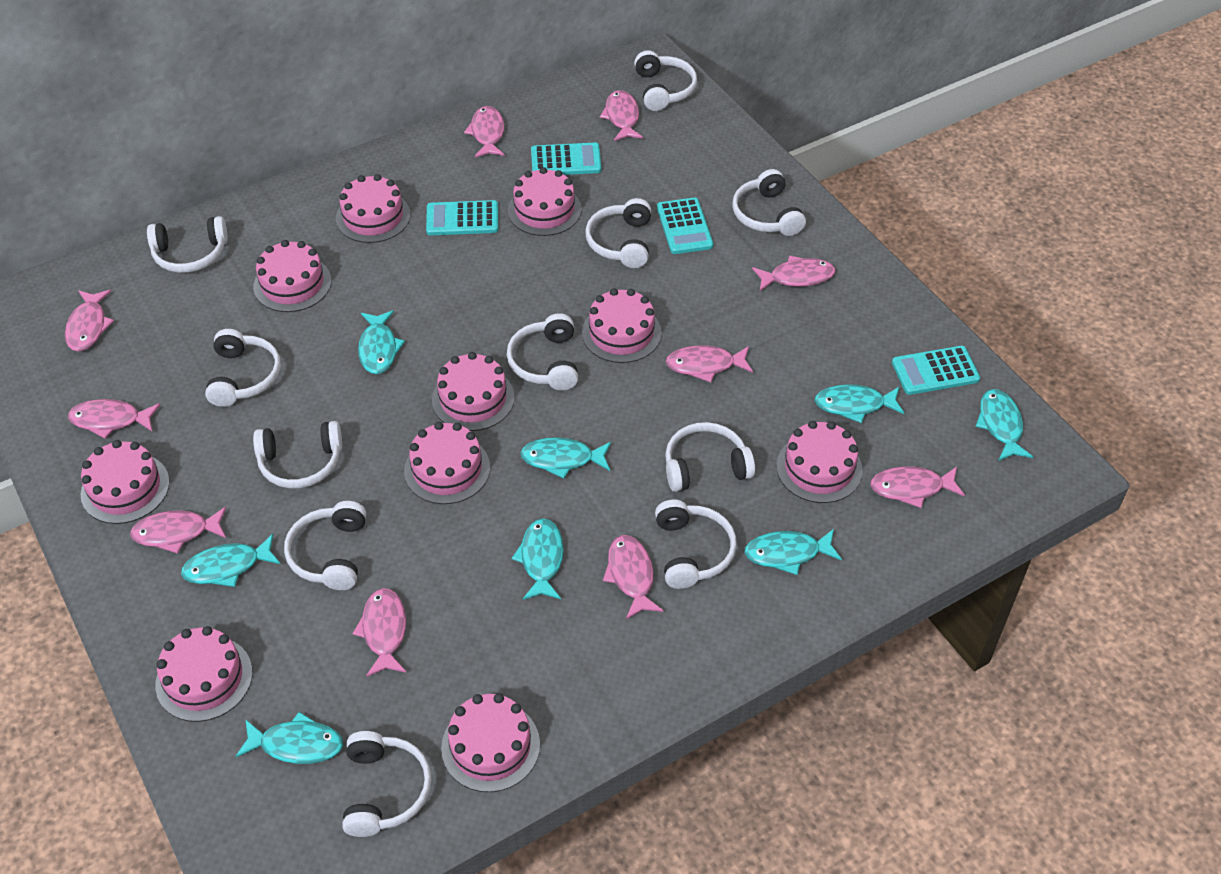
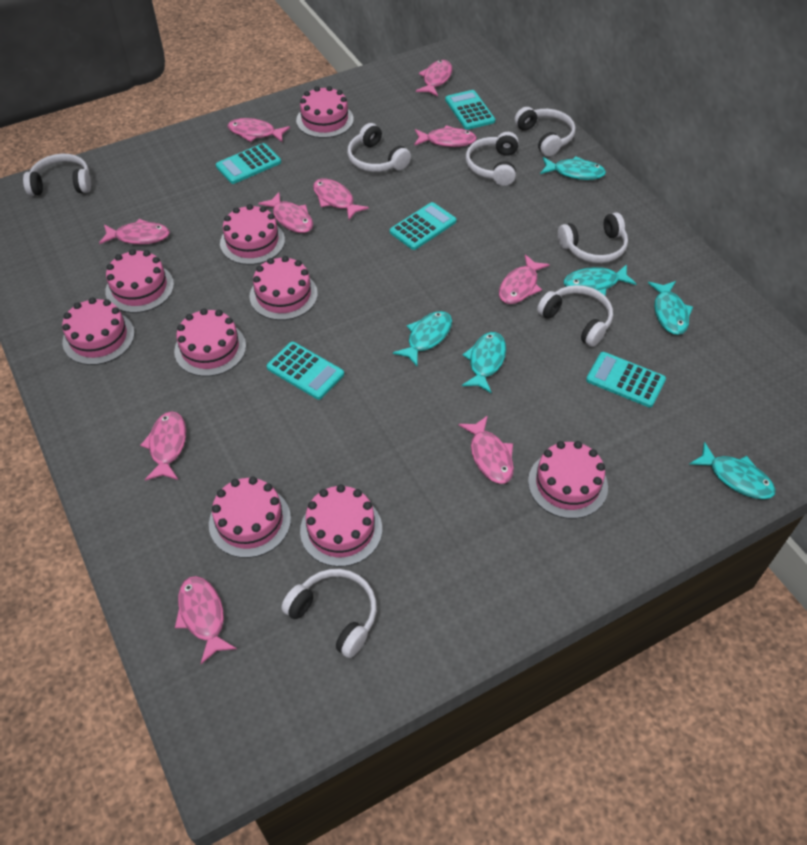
pink cake: 10 -> 9
turquoise calculator: 4 -> 5
turquoise fish: 8 -> 6
white headphones: 11 -> 7

